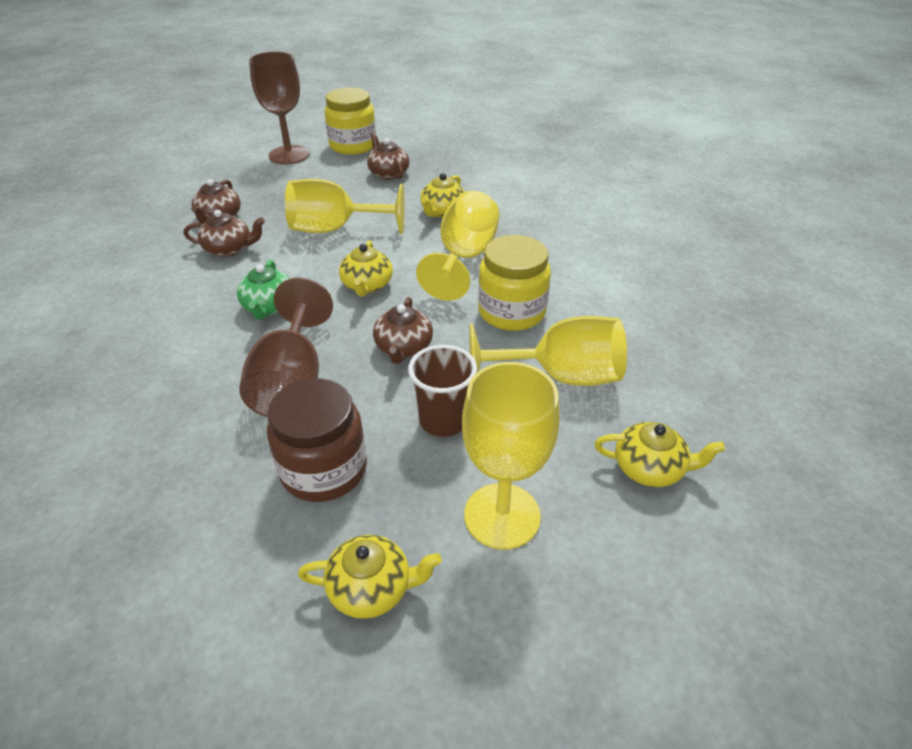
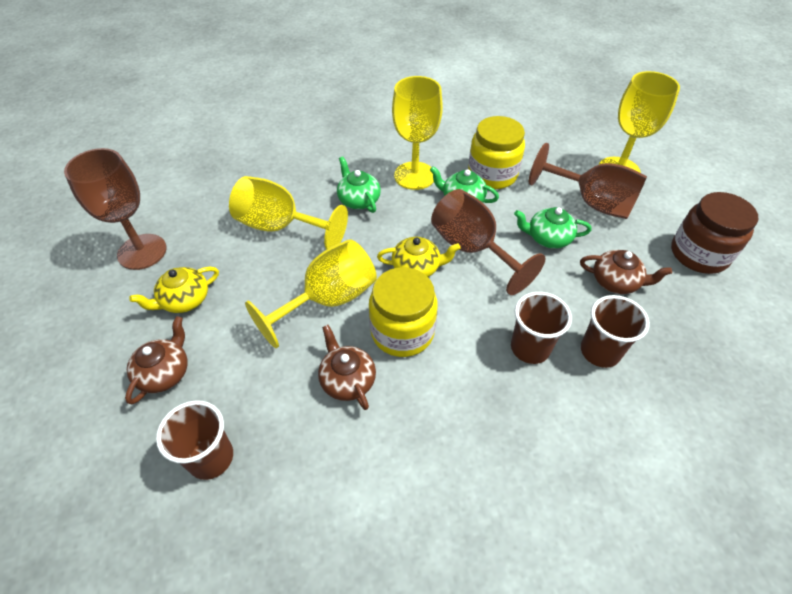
brown cup: 1 -> 3
brown goblet: 2 -> 3
brown teapot: 4 -> 3
green teapot: 1 -> 3
yellow teapot: 4 -> 2

